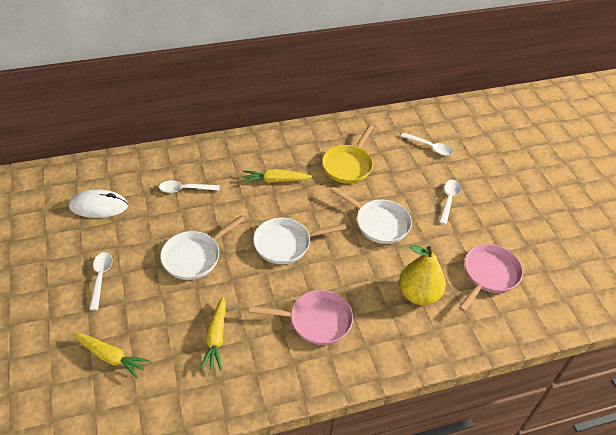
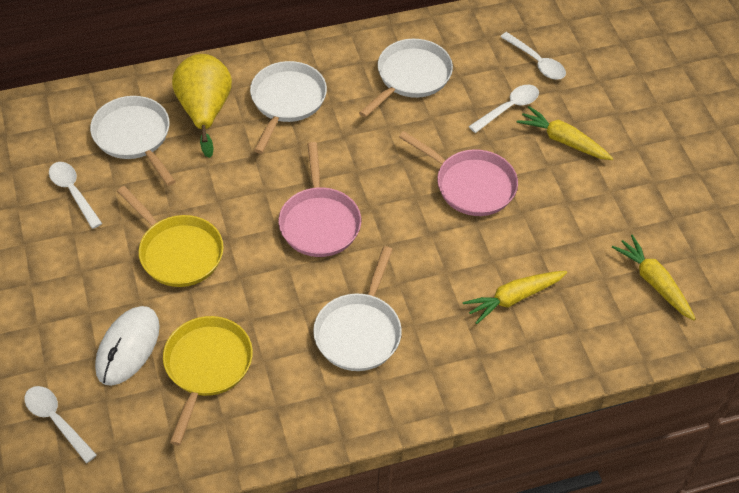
white pan: 3 -> 4
yellow pan: 1 -> 2

